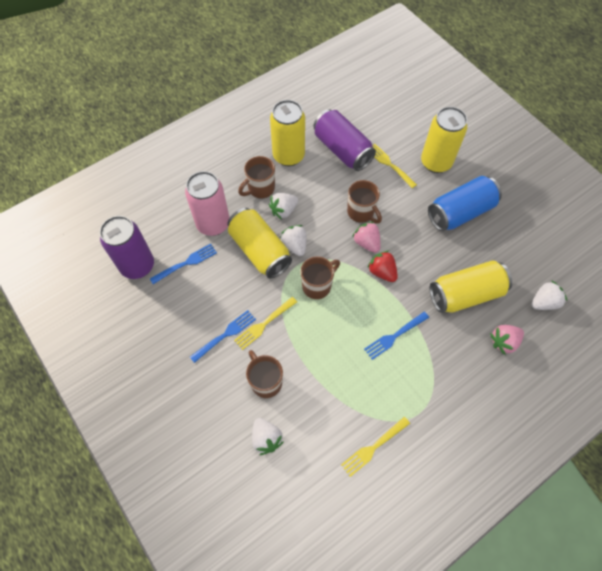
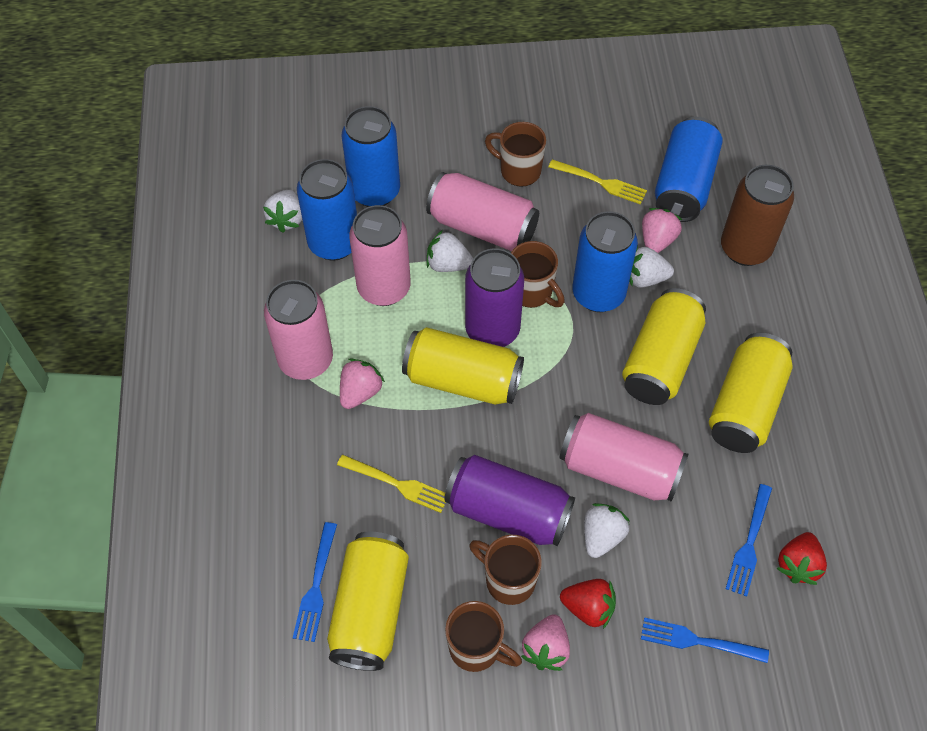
blue can: 1 -> 4
brown can: 0 -> 1
pink can: 1 -> 4
pink strawberry: 2 -> 3
red strawberry: 1 -> 2
yellow fork: 3 -> 2

